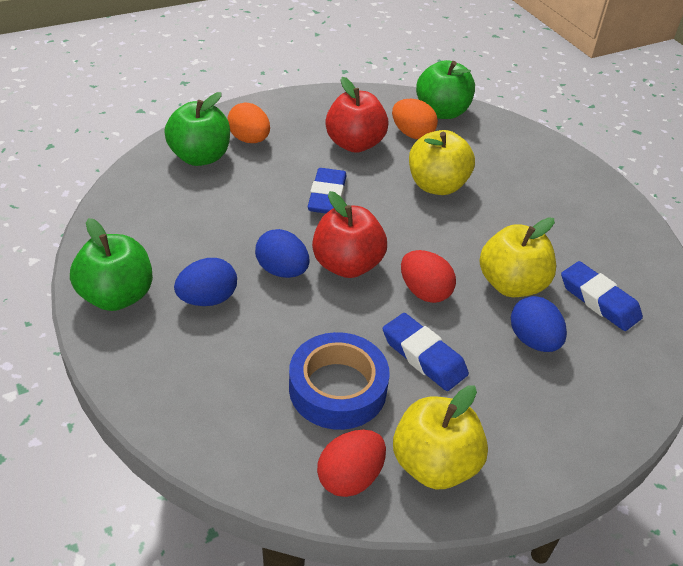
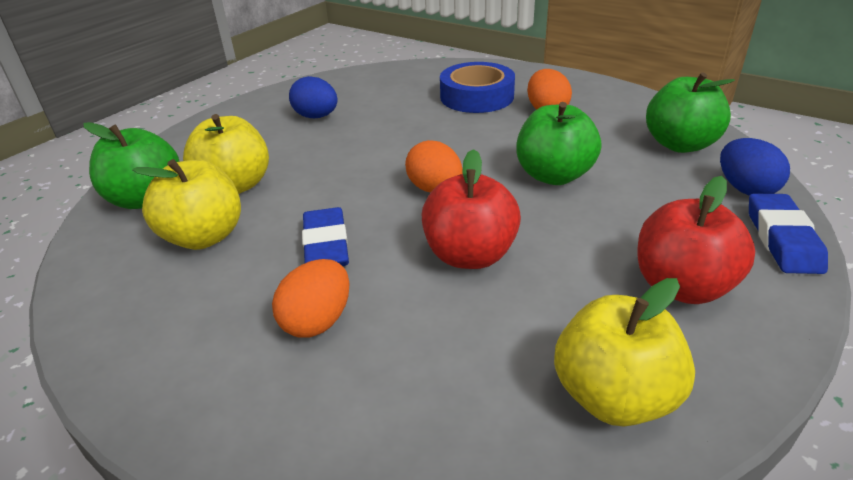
blue egg: 3 -> 2
blue eraser: 3 -> 2
orange egg: 2 -> 3
red egg: 2 -> 0

